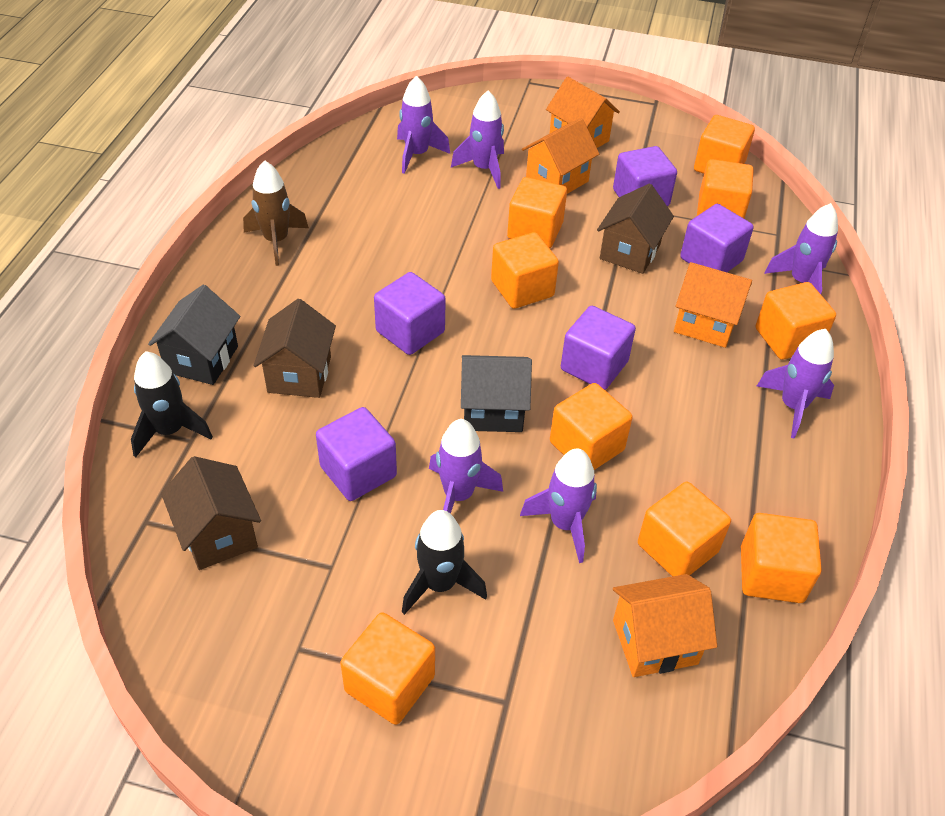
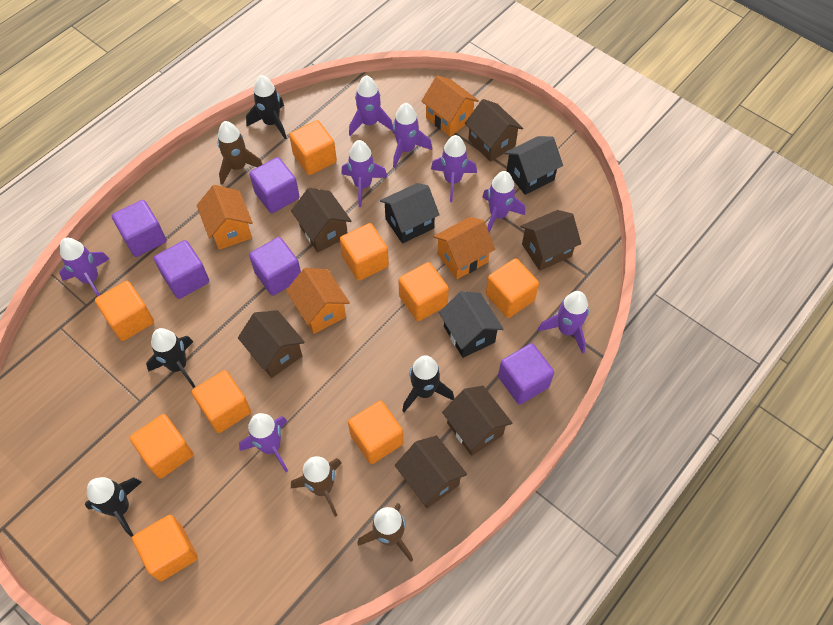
black house: 2 -> 3
black rocket: 2 -> 4
brown house: 3 -> 6
brown rocket: 1 -> 3
purple rocket: 6 -> 8

